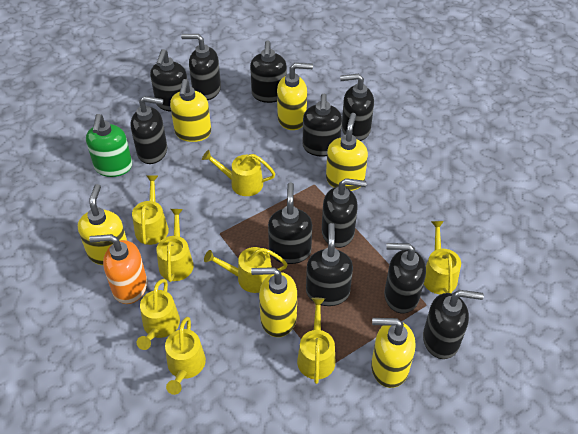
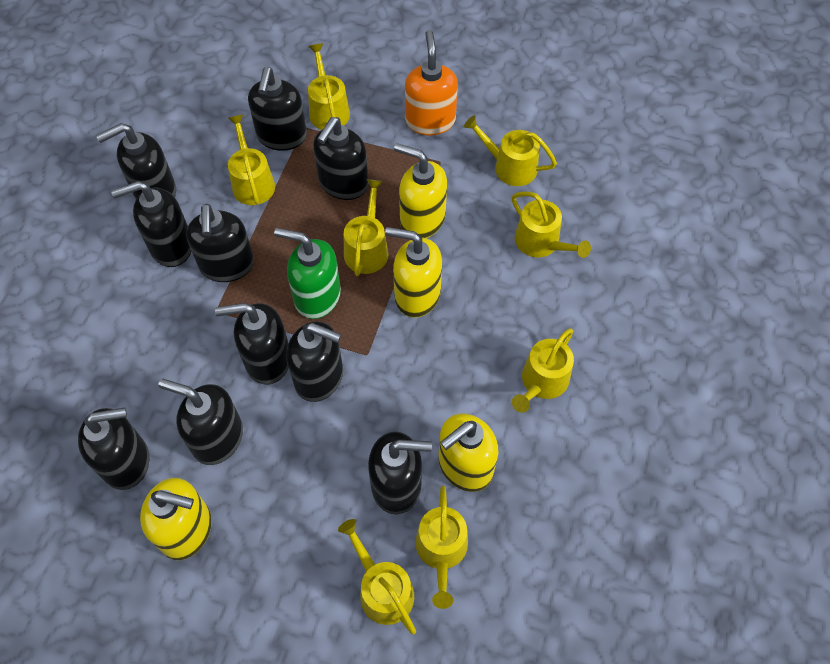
black soap dispenser: 11 -> 10
yellow soap dispenser: 6 -> 4

